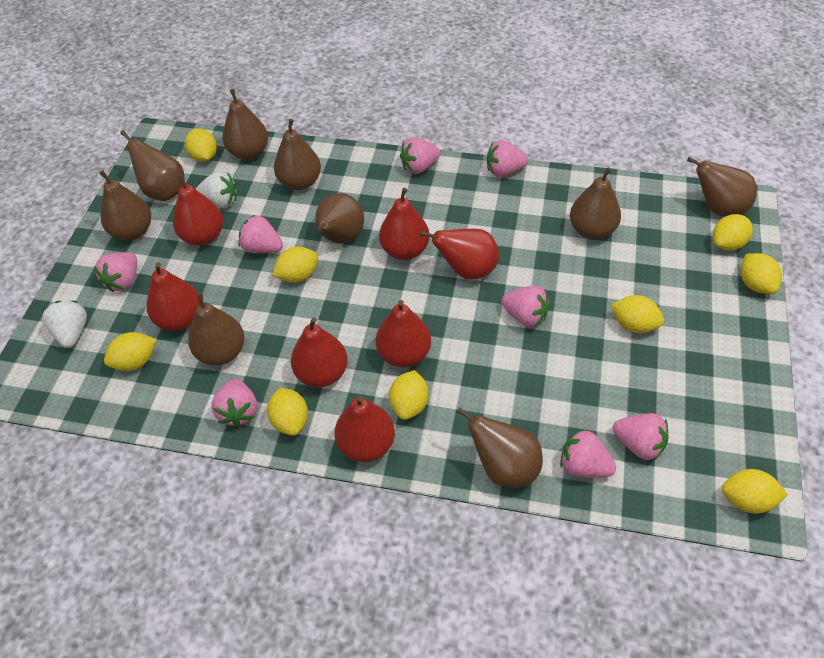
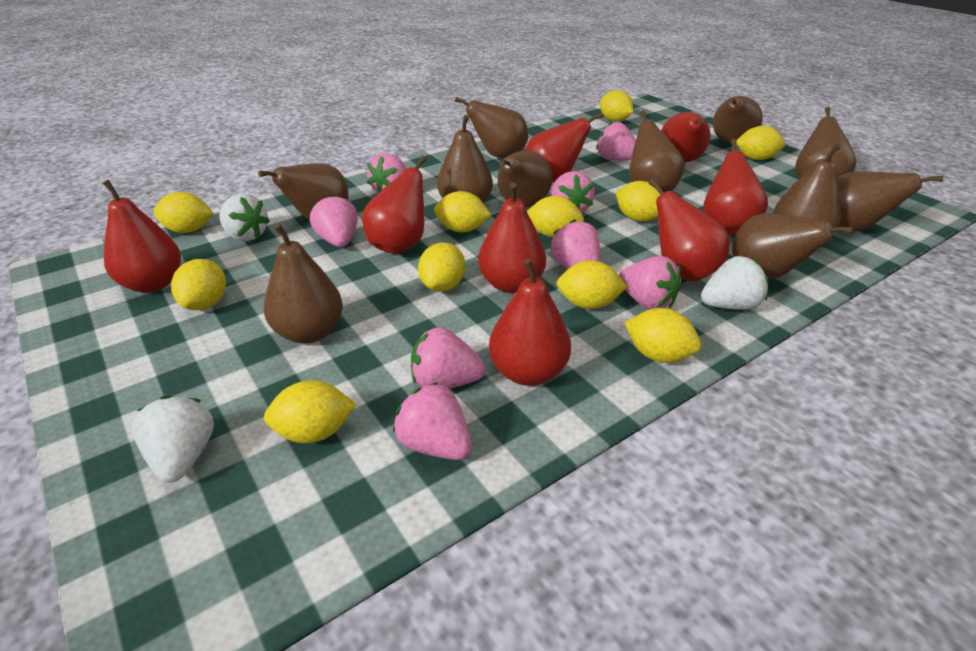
brown pear: 9 -> 11
red pear: 7 -> 8
white strawberry: 2 -> 3
yellow lemon: 9 -> 11

